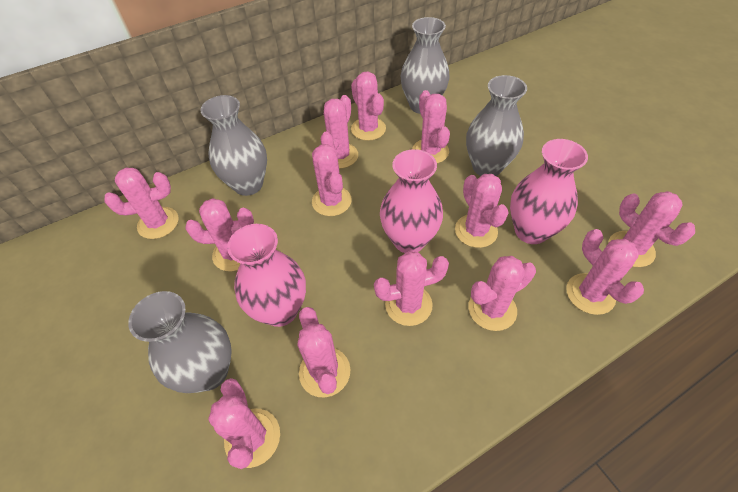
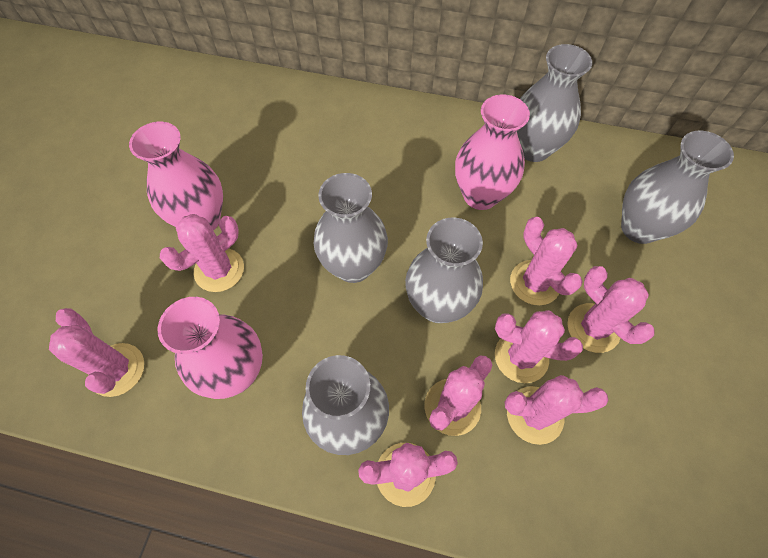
grey vase: 4 -> 5
pink cactus: 13 -> 8

